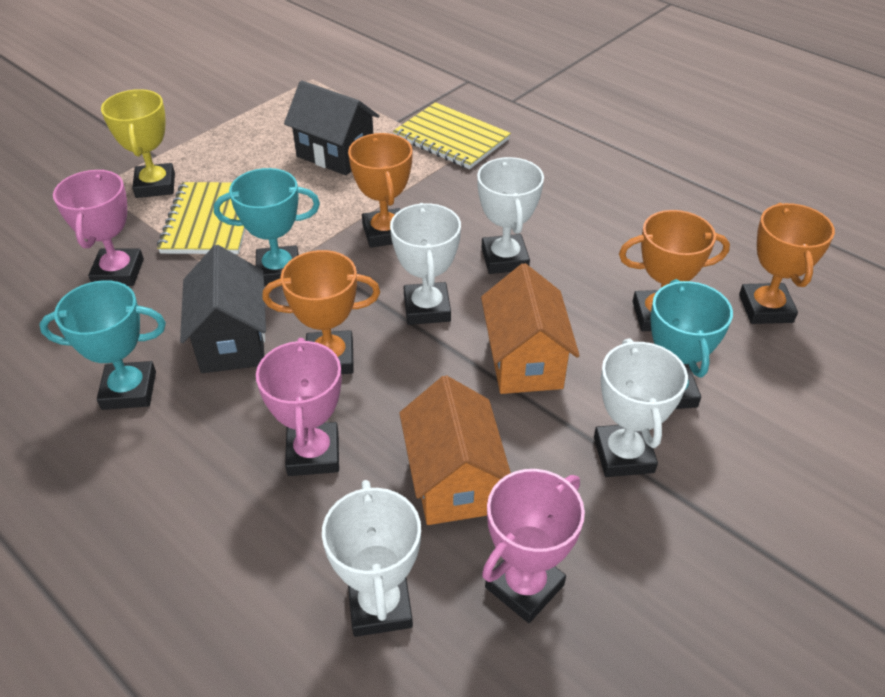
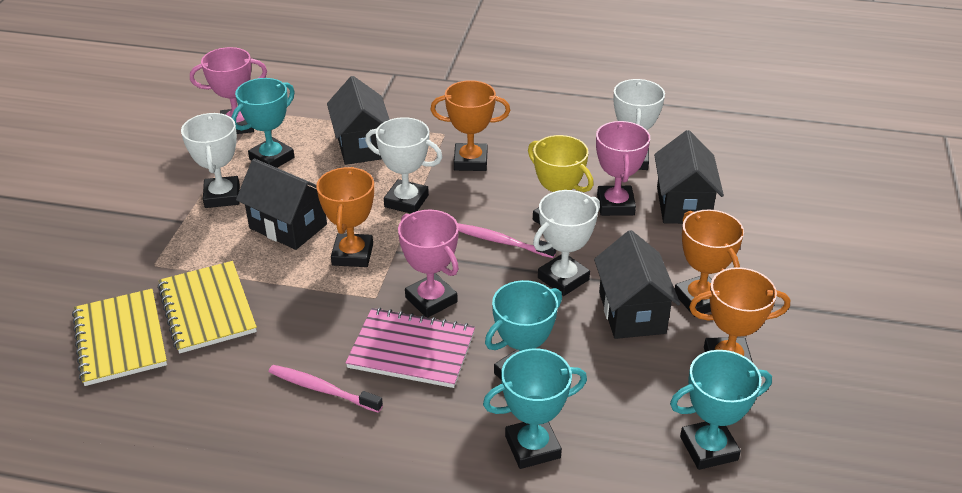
black house: 2 -> 4
orange house: 2 -> 0
pink notebook: 0 -> 1
pink toothbrush: 0 -> 2
turquoise trophy: 3 -> 4

